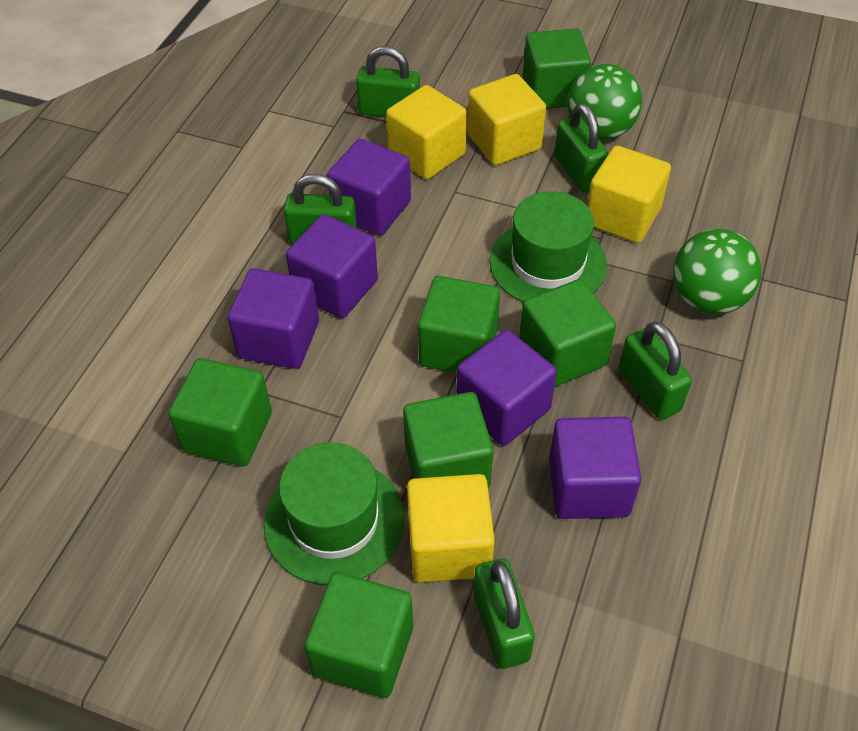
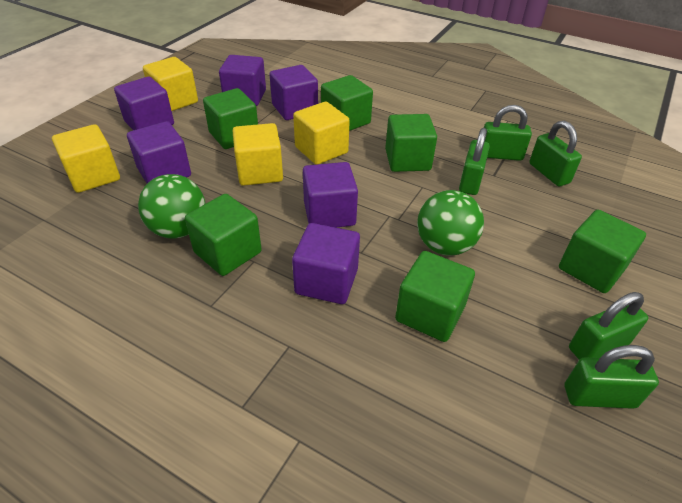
green hat: 2 -> 0
purple cube: 5 -> 6

